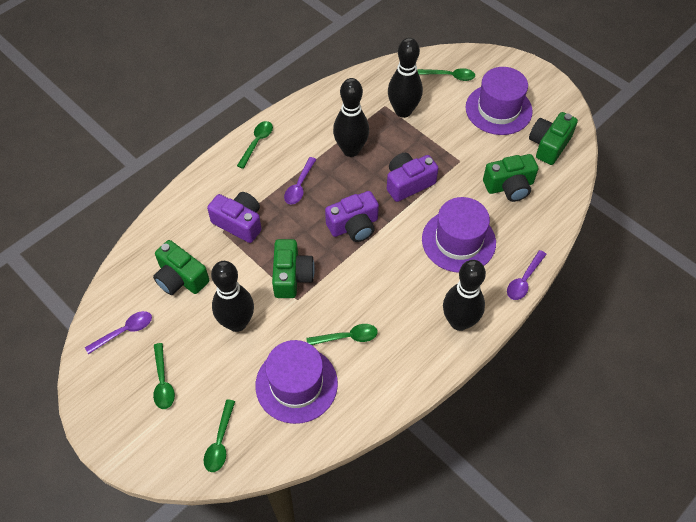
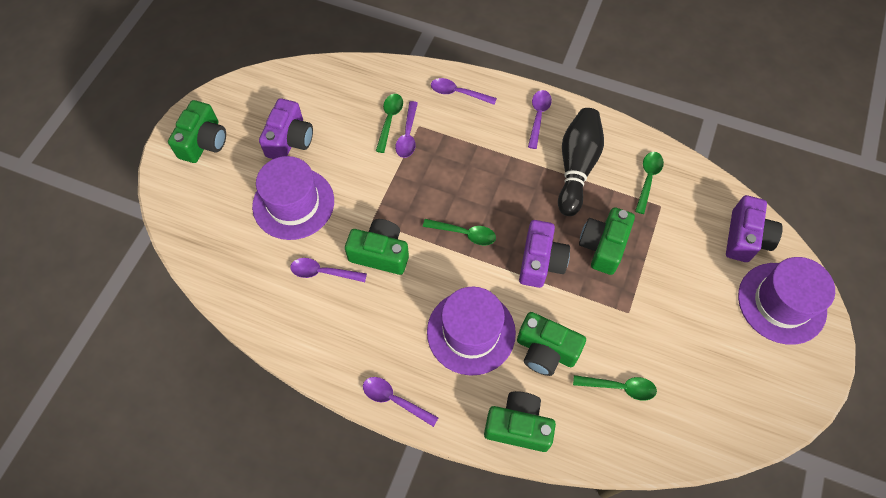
black bowling pin: 4 -> 1
green camera: 4 -> 5
green spoon: 5 -> 4
purple spoon: 3 -> 5

